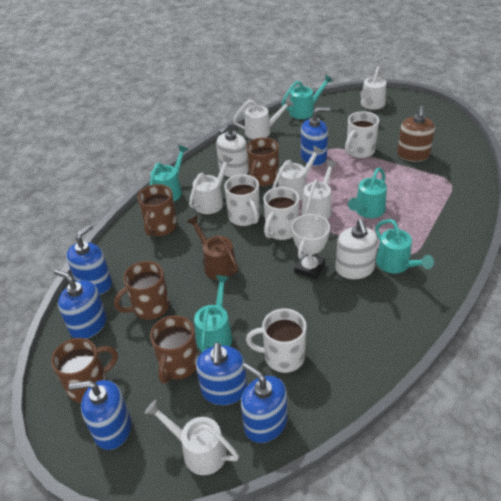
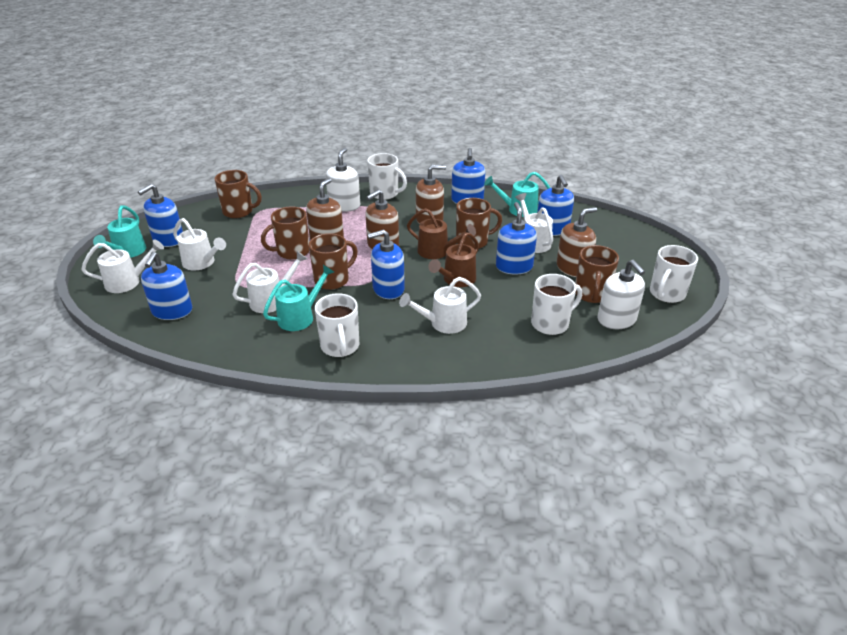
brown soap dispenser: 1 -> 4
brown watering can: 1 -> 2
turquoise watering can: 5 -> 3
white trophy: 1 -> 0
white watering can: 6 -> 5

